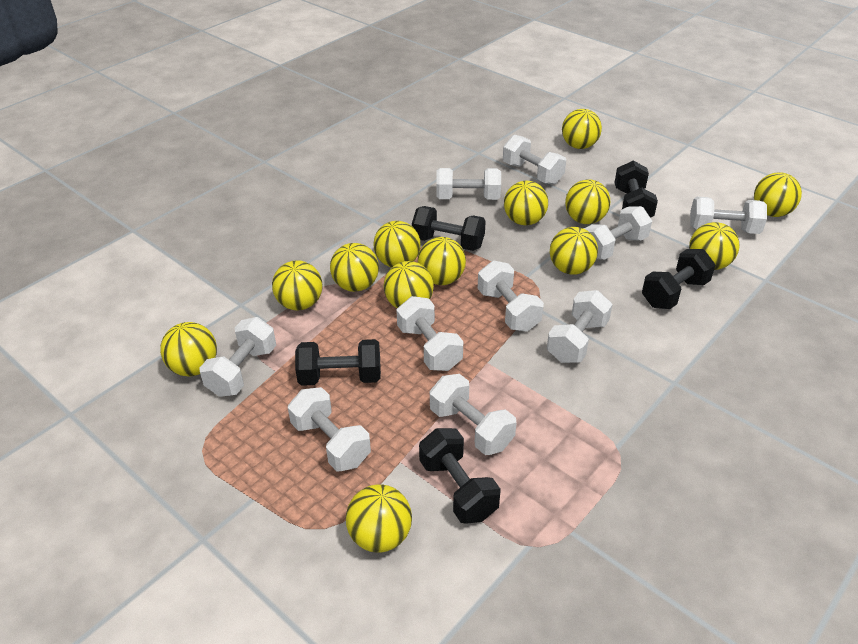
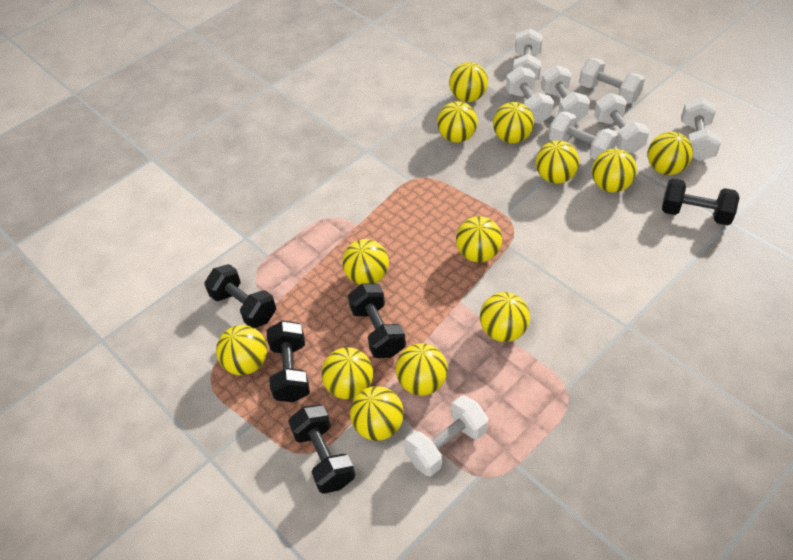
white dumbbell: 10 -> 8

